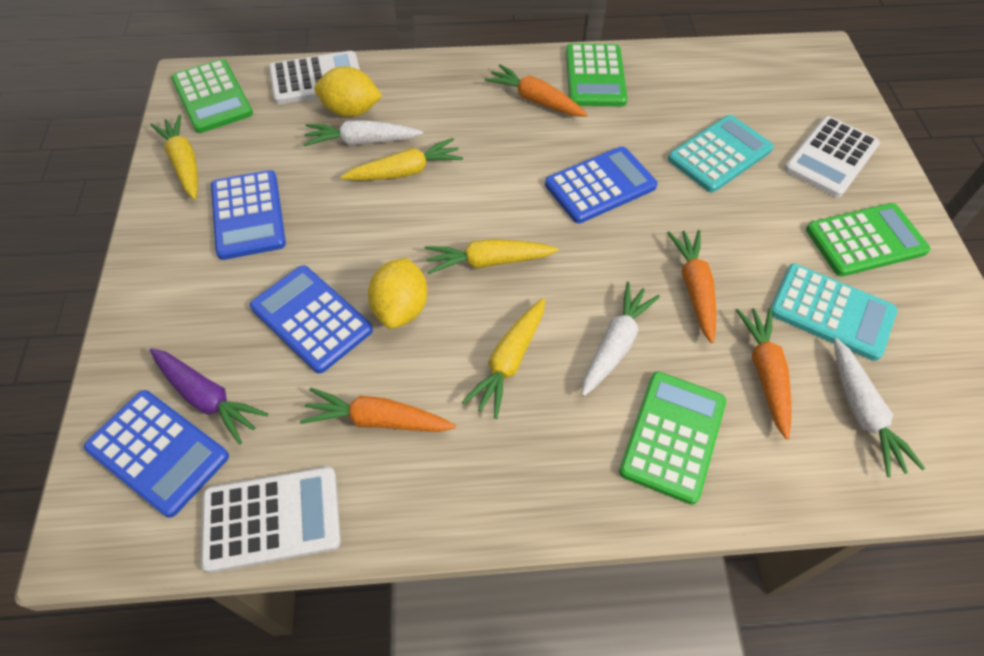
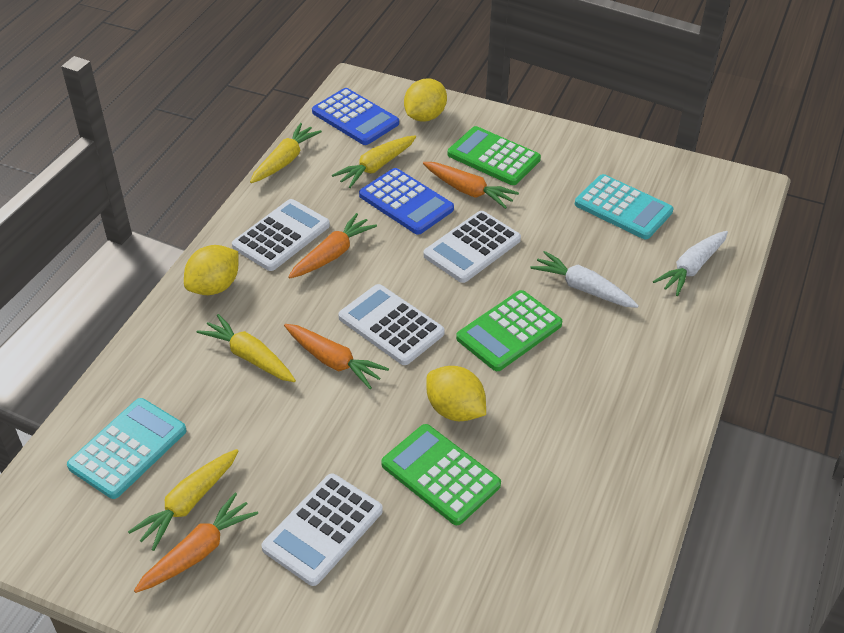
blue calculator: 4 -> 2
green calculator: 4 -> 3
purple carrot: 1 -> 0
white calculator: 3 -> 4
white carrot: 3 -> 2
yellow lemon: 2 -> 3

